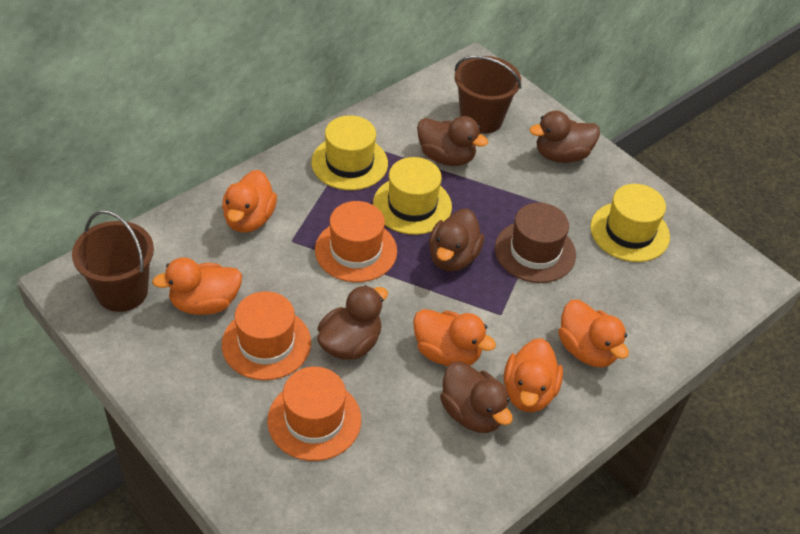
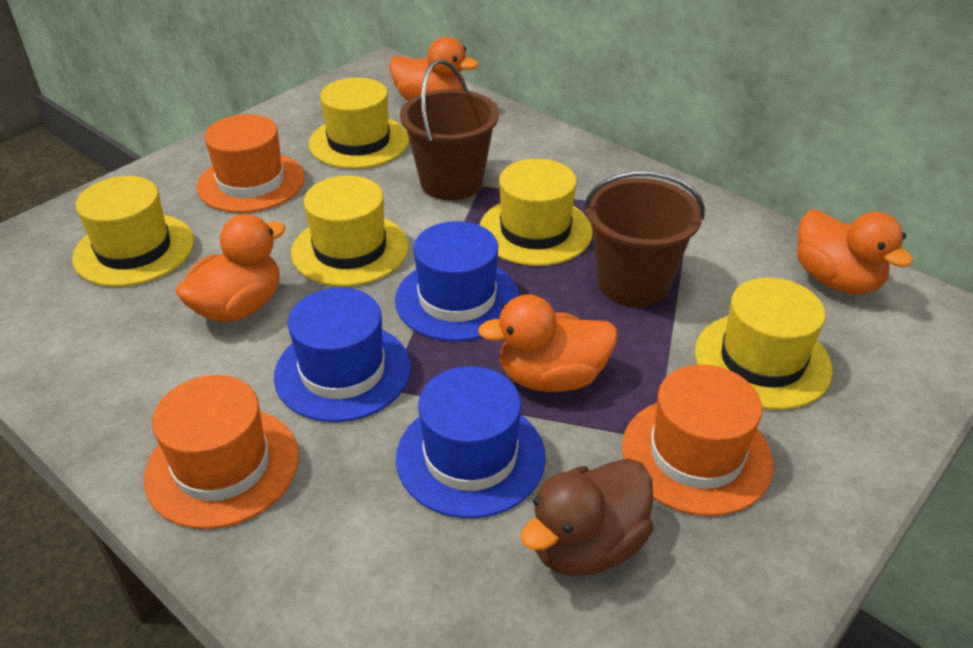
blue hat: 0 -> 3
brown duck: 5 -> 1
brown hat: 1 -> 0
orange duck: 5 -> 4
yellow hat: 3 -> 5

